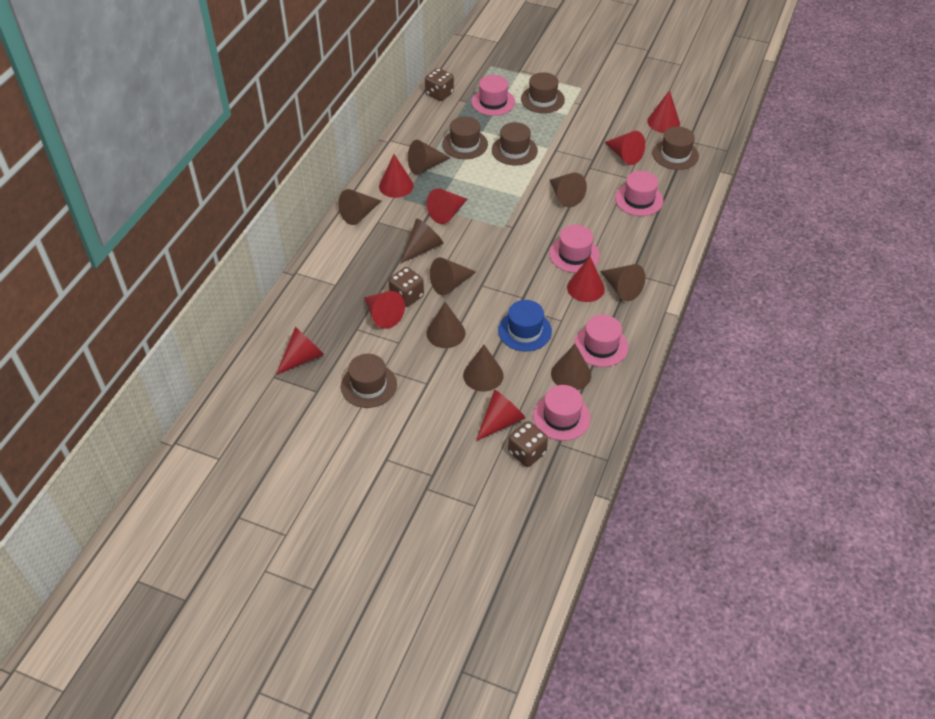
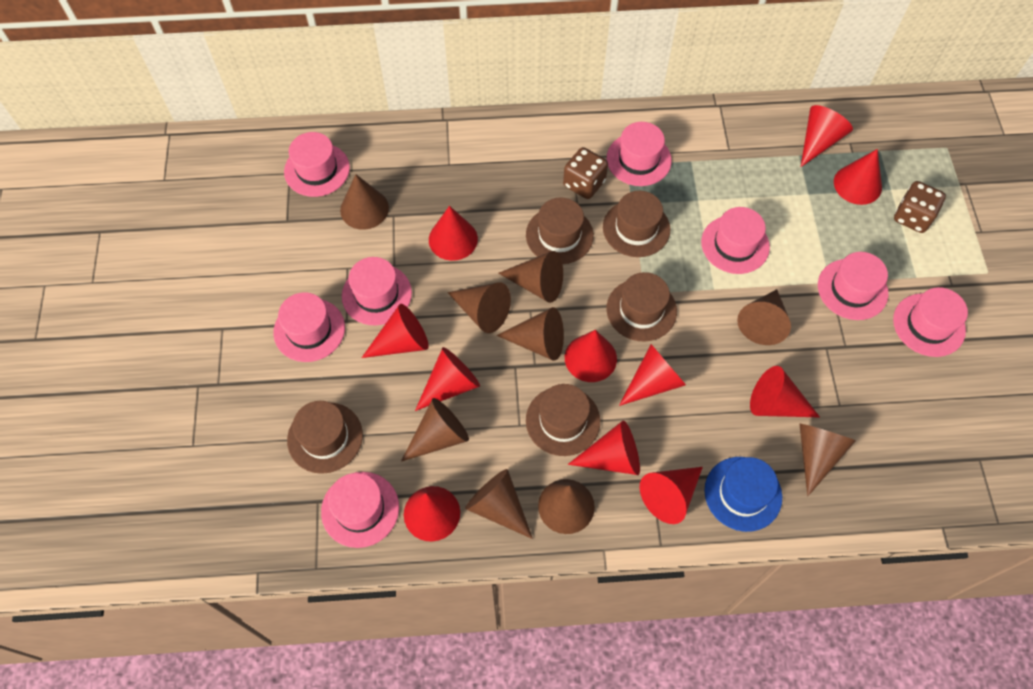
brown dice: 3 -> 2
pink hat: 5 -> 8
red cone: 8 -> 11

